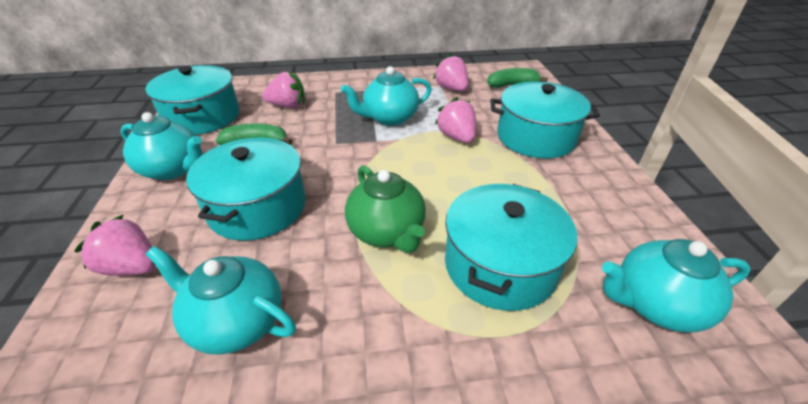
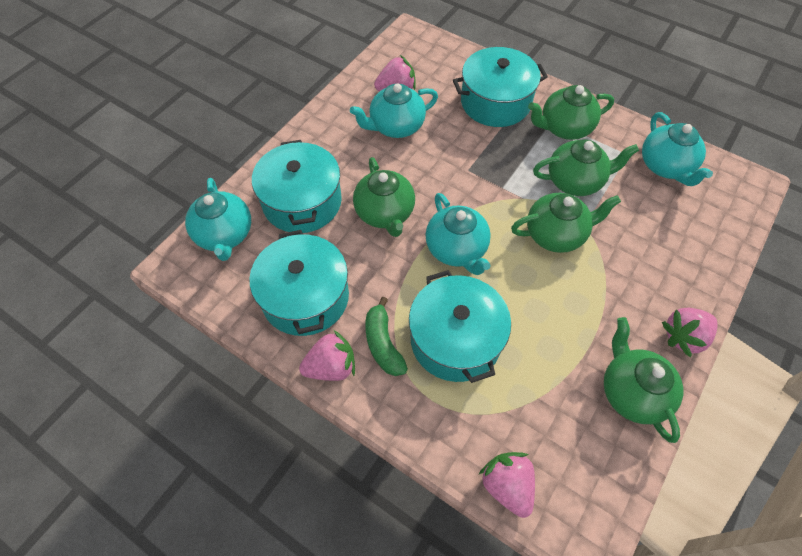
green banana: 2 -> 1
green teapot: 1 -> 5

